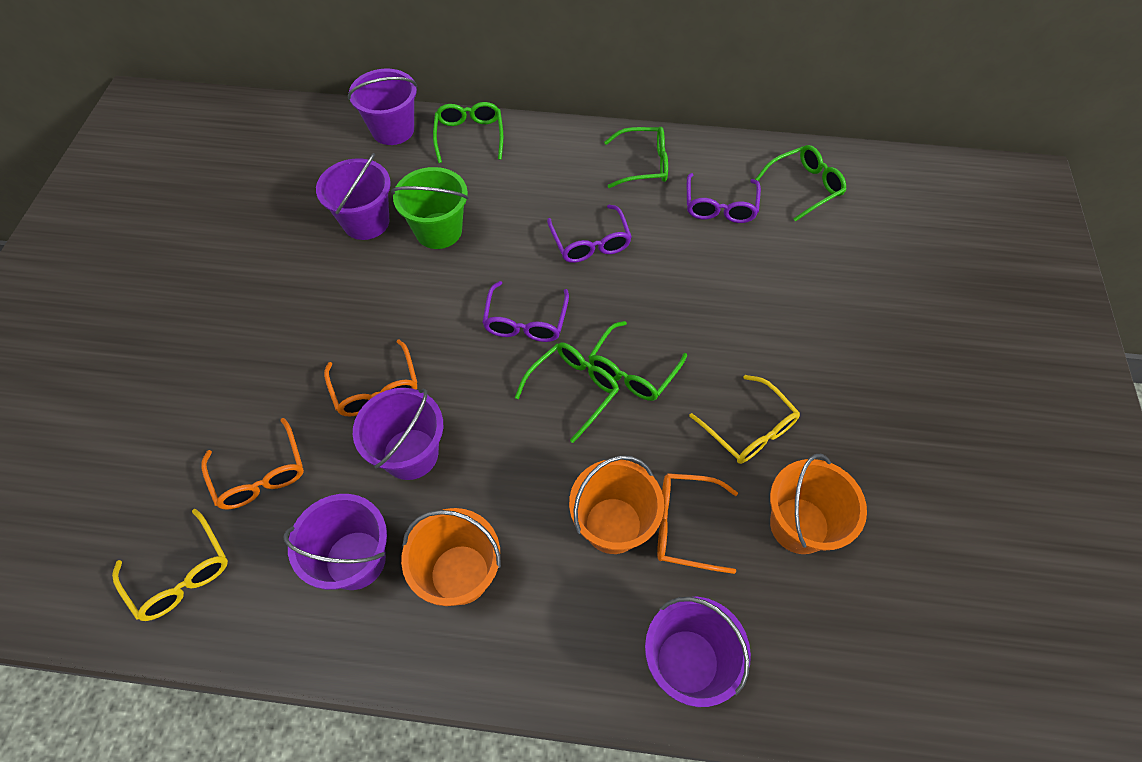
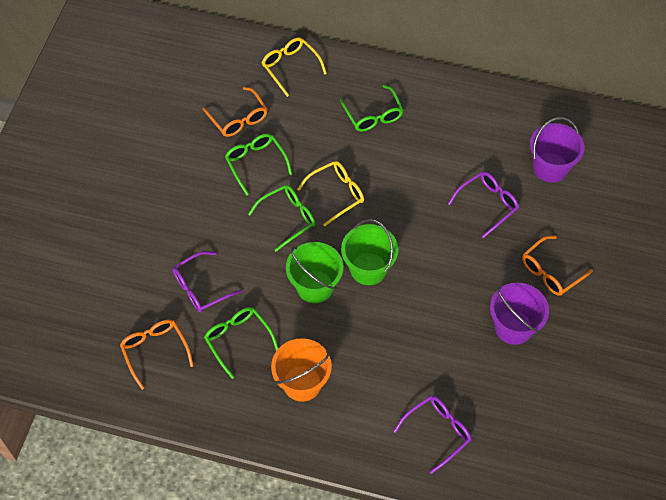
green bucket: 1 -> 2
green glasses: 5 -> 4
orange bucket: 3 -> 1
purple bucket: 5 -> 2

